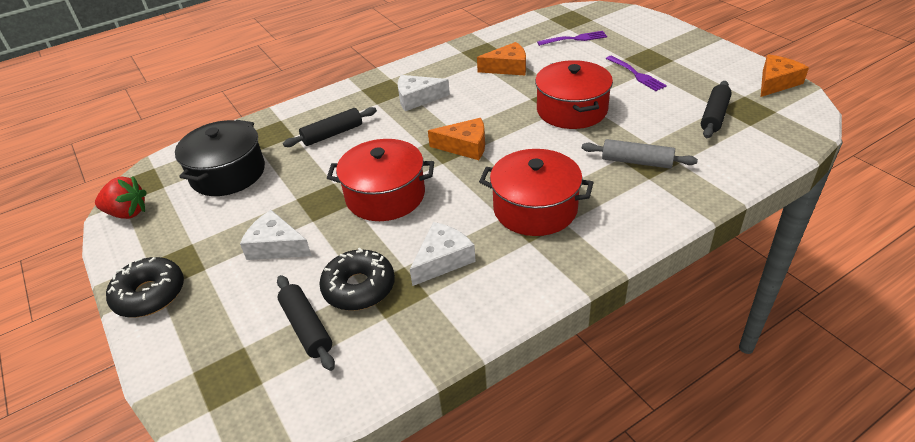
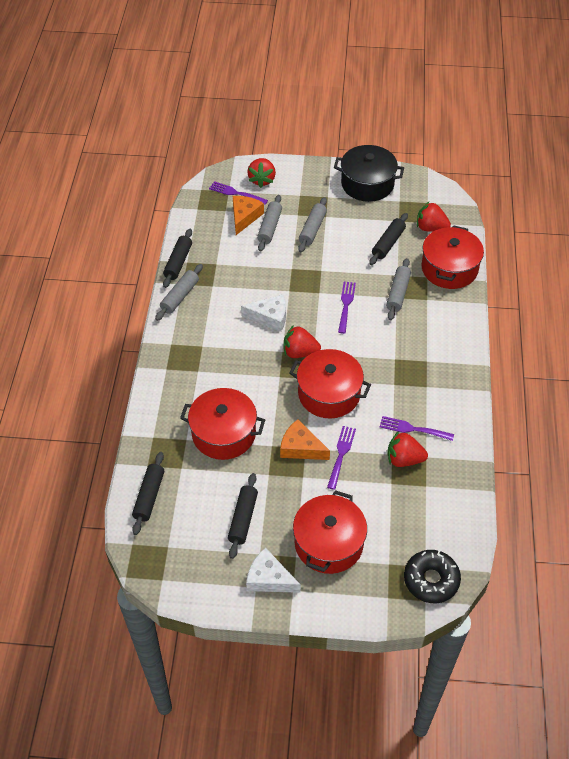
black donut: 2 -> 1
black rolling pin: 3 -> 4
grey rolling pin: 1 -> 4
orange cheese: 3 -> 2
purple fork: 2 -> 4
red pot: 3 -> 4
red strawberry: 1 -> 4
white cheese: 3 -> 2

